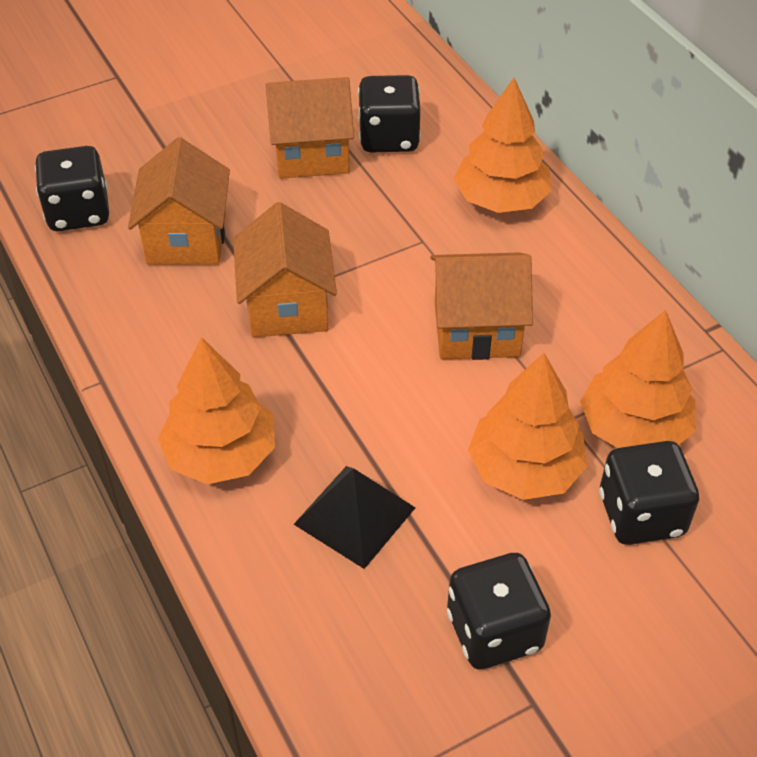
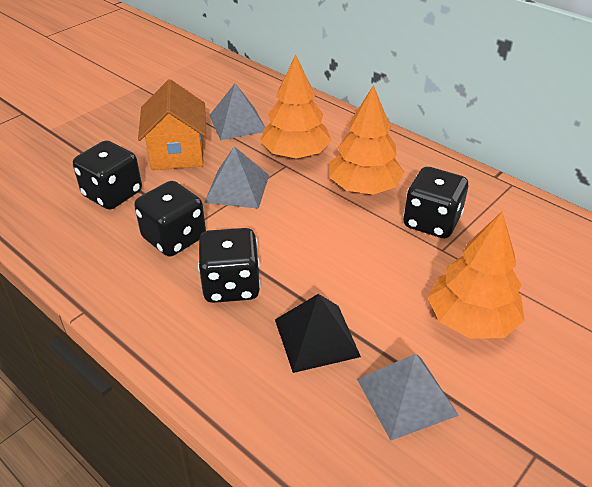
grey pyramid: 0 -> 3
orange house: 4 -> 1
orange tree: 4 -> 3

